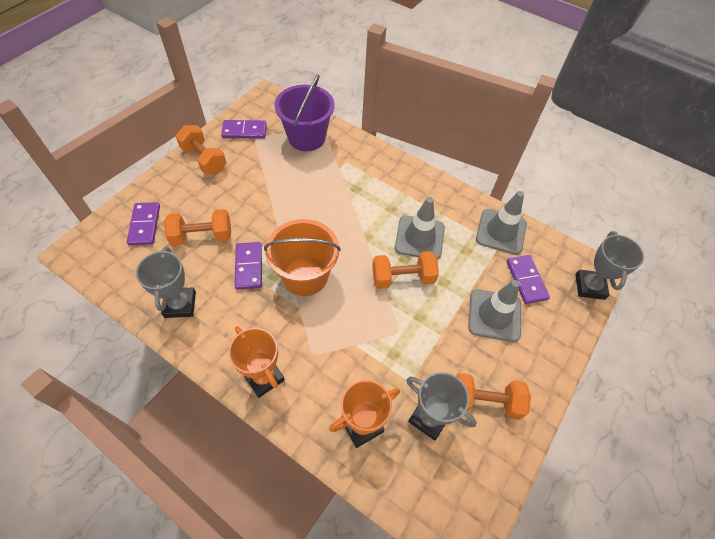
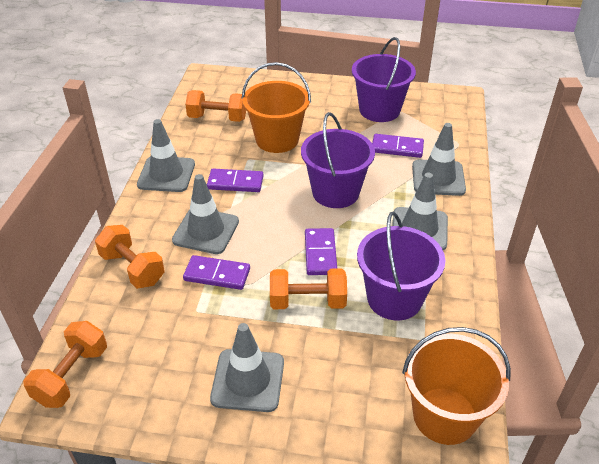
grey traffic cone: 3 -> 5
grey trophy: 3 -> 0
orange bucket: 1 -> 2
orange trophy: 2 -> 0
purple bucket: 1 -> 3

